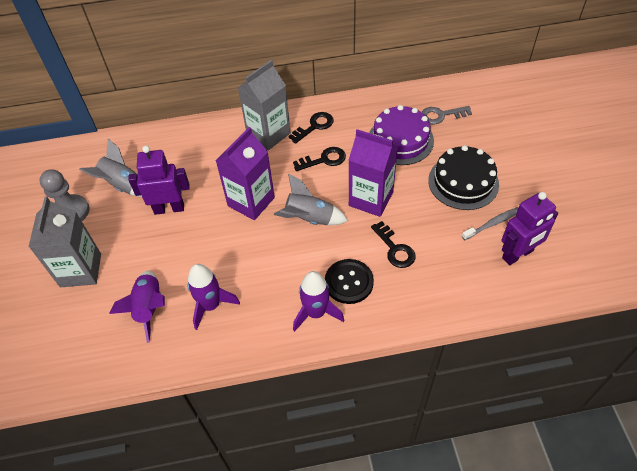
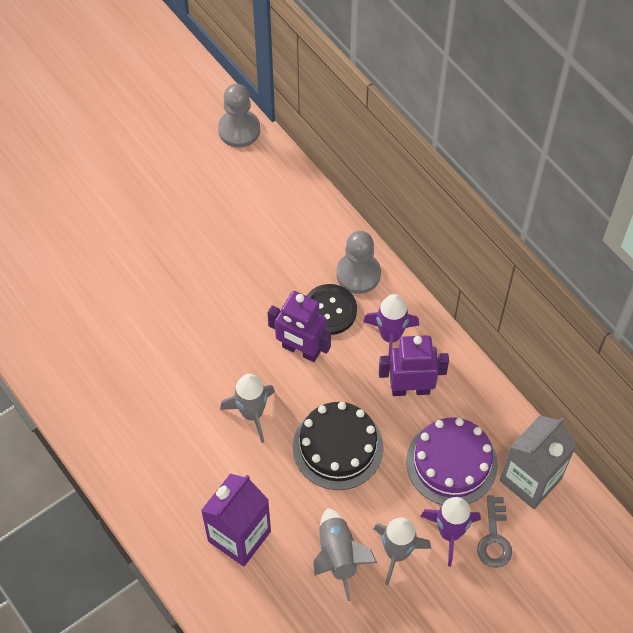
black key: 3 -> 0
grey carton: 2 -> 1
grey pawn: 1 -> 2
grey rocket: 2 -> 3
grey toothbrush: 1 -> 0
purple carton: 2 -> 1
purple rocket: 3 -> 2

